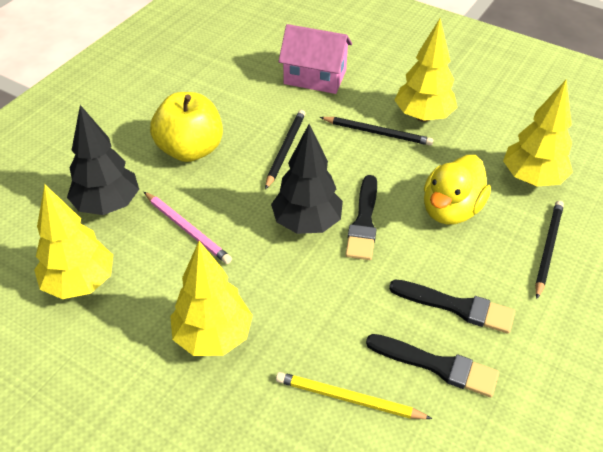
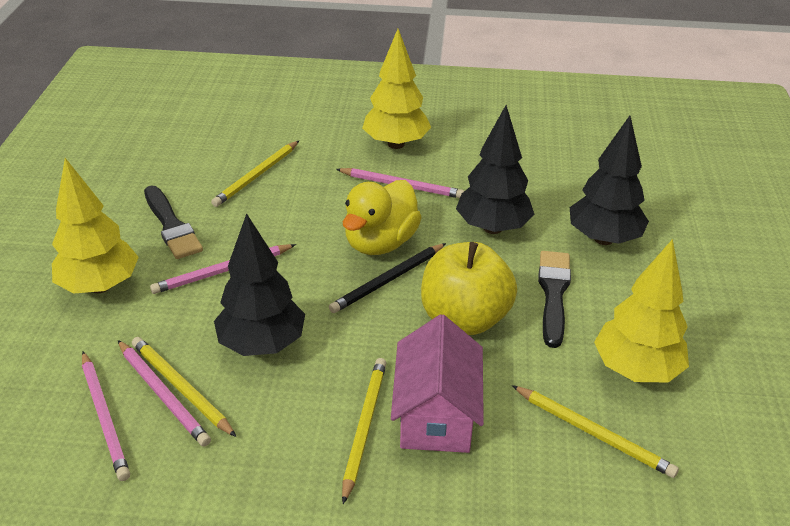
black brush: 3 -> 2
black pencil: 3 -> 1
black tree: 2 -> 3
pink pencil: 1 -> 4
yellow pencil: 1 -> 4
yellow tree: 4 -> 3

